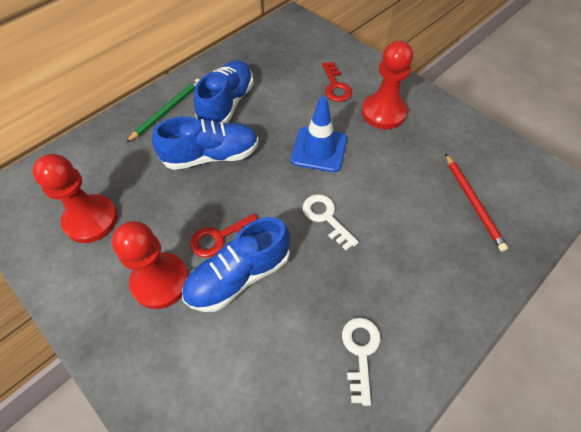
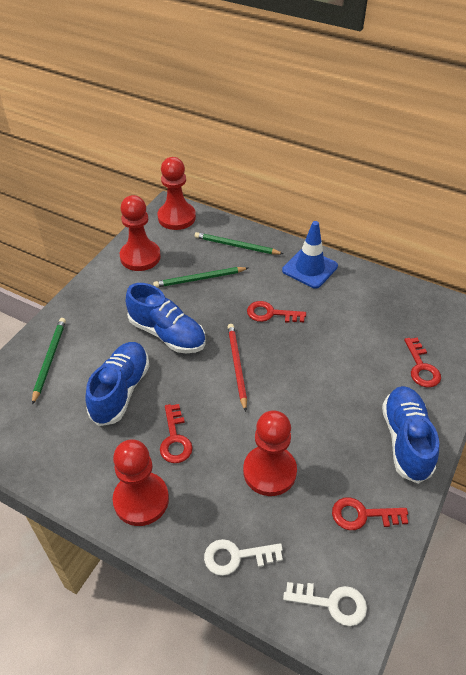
green pencil: 1 -> 3
red key: 2 -> 4
red pawn: 3 -> 4

